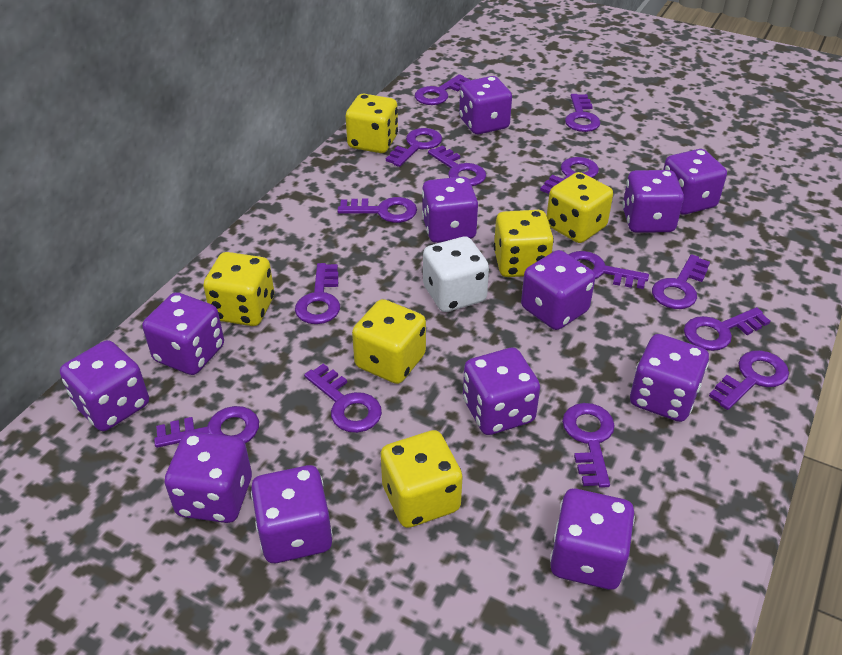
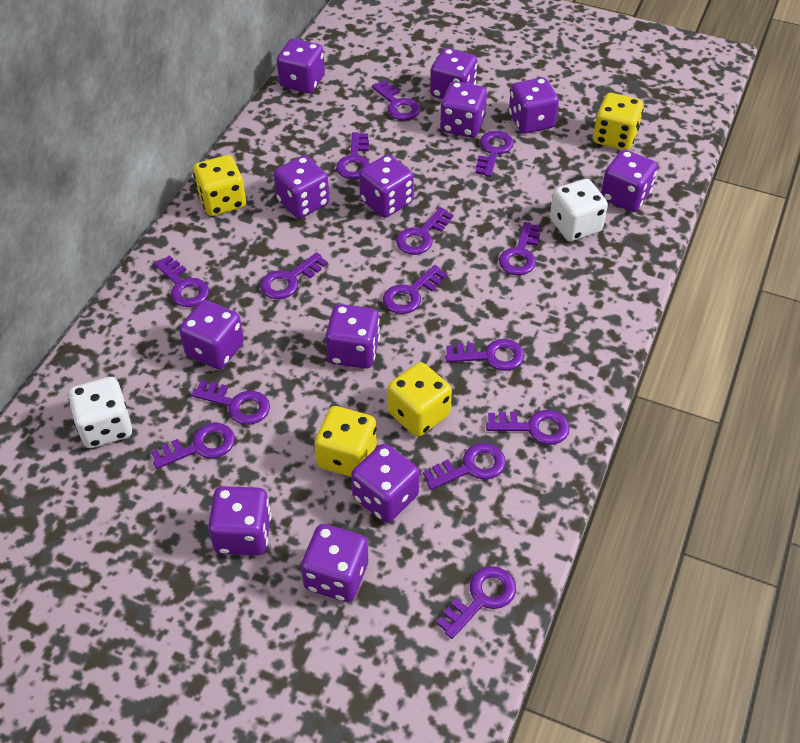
white dice: 1 -> 2
yellow dice: 6 -> 4

